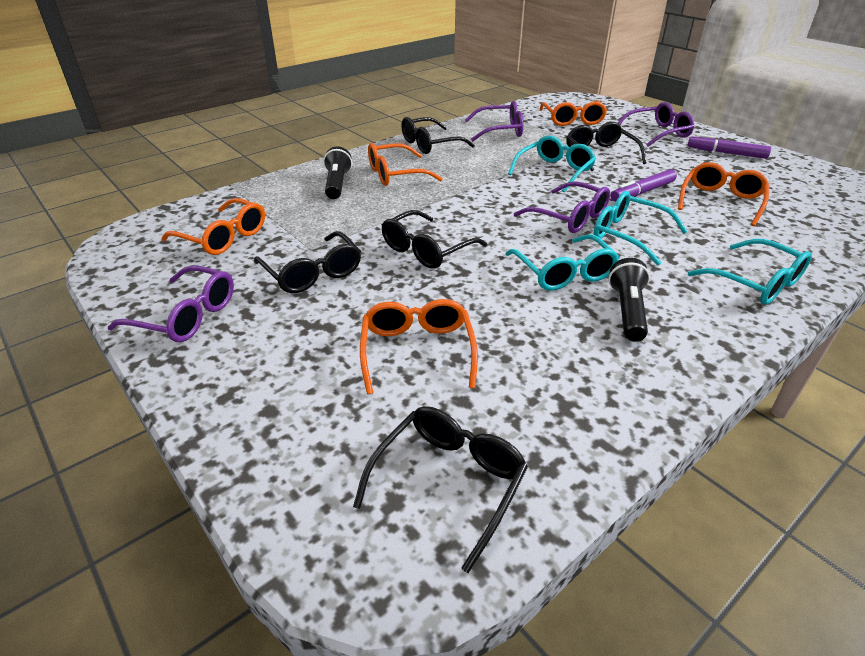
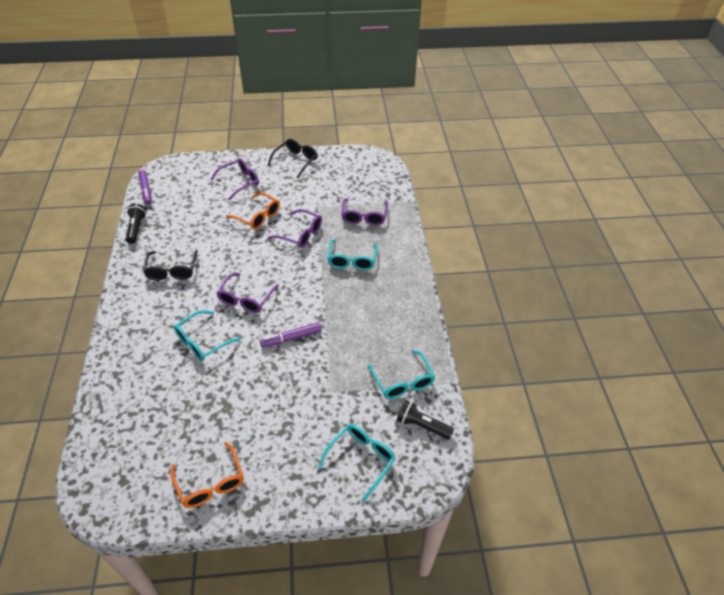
black glasses: 5 -> 2
orange glasses: 5 -> 2

